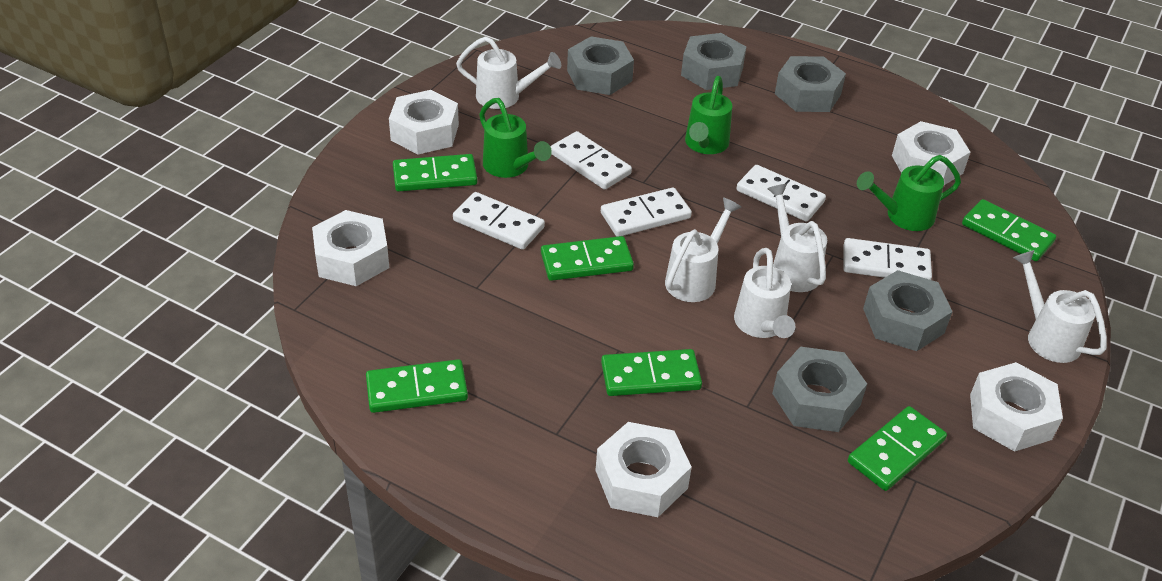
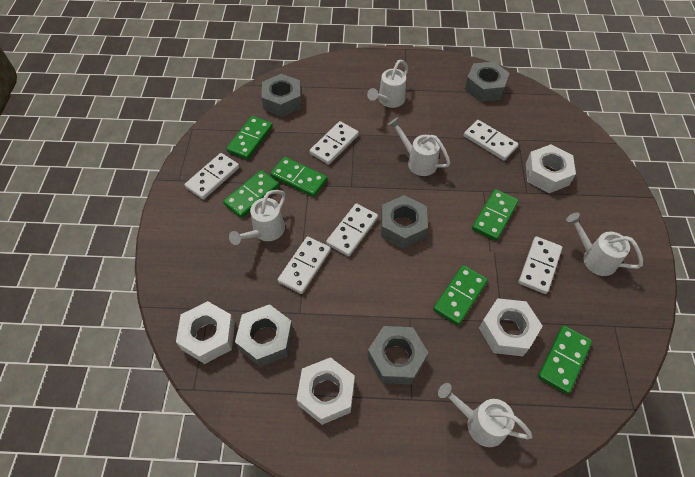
green watering can: 3 -> 0
white domino: 5 -> 6
white nut: 5 -> 4

